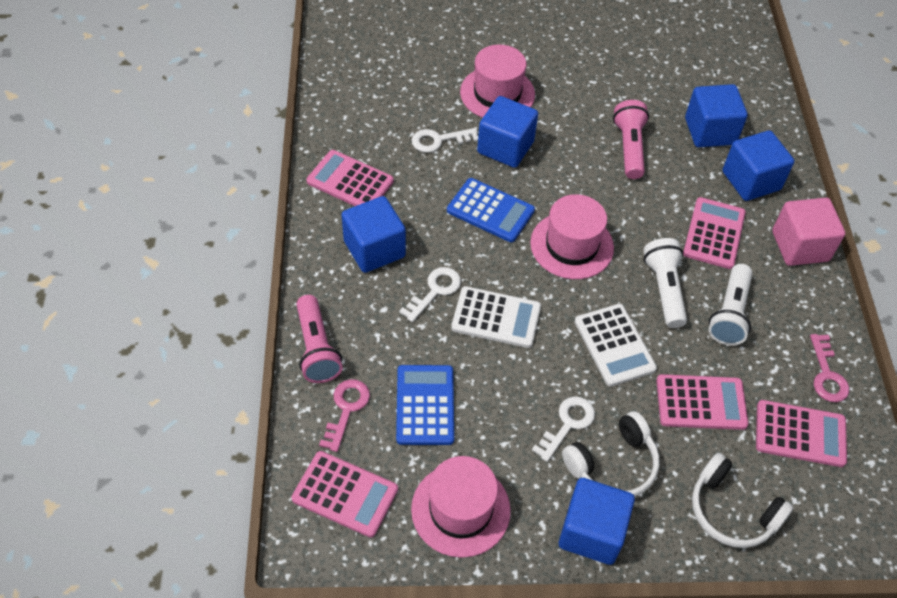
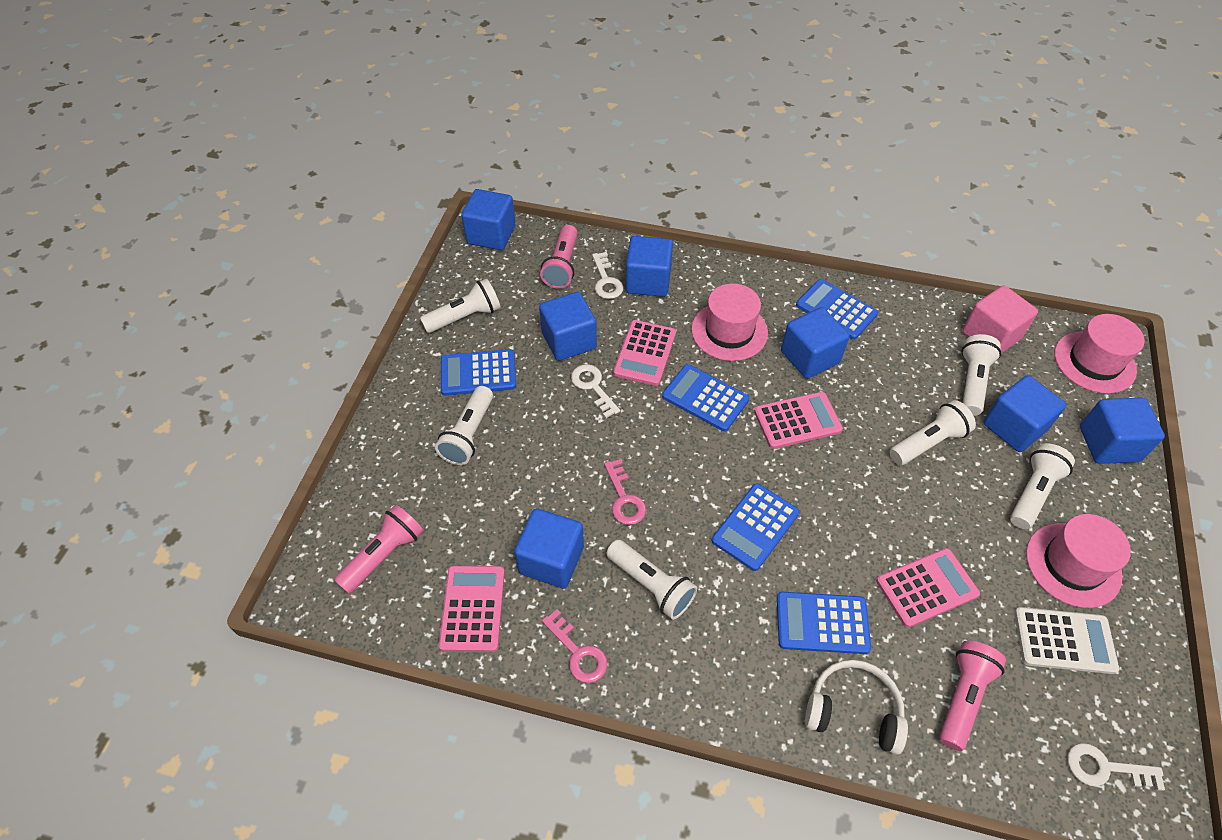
blue calculator: 2 -> 5
blue cube: 5 -> 7
pink calculator: 5 -> 4
pink flashlight: 2 -> 3
white calculator: 2 -> 1
white flashlight: 2 -> 6
white headphones: 2 -> 1

